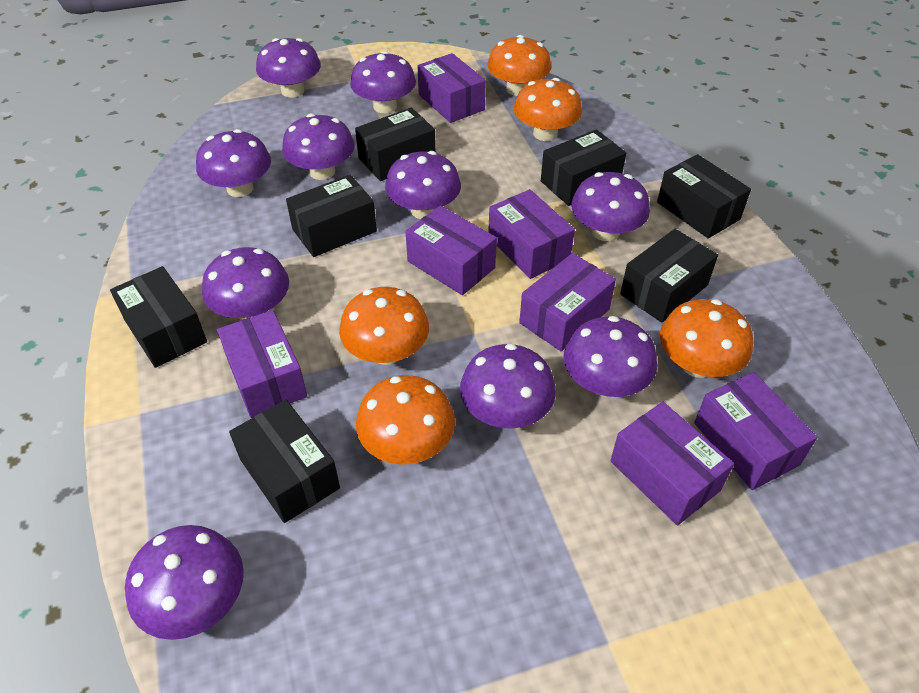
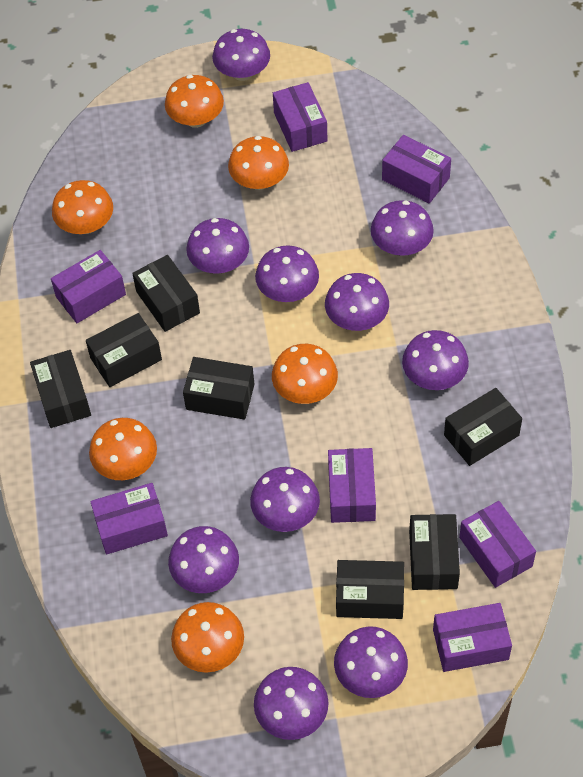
orange mushroom: 5 -> 6

